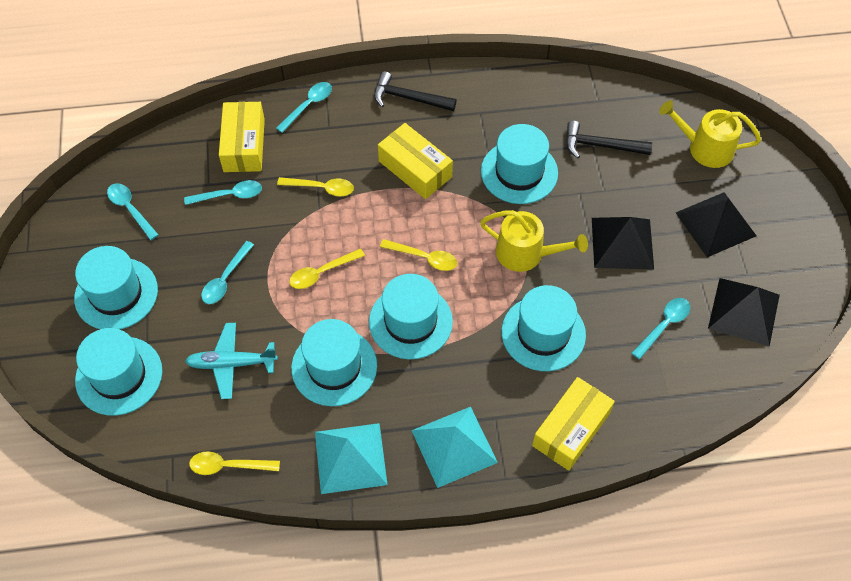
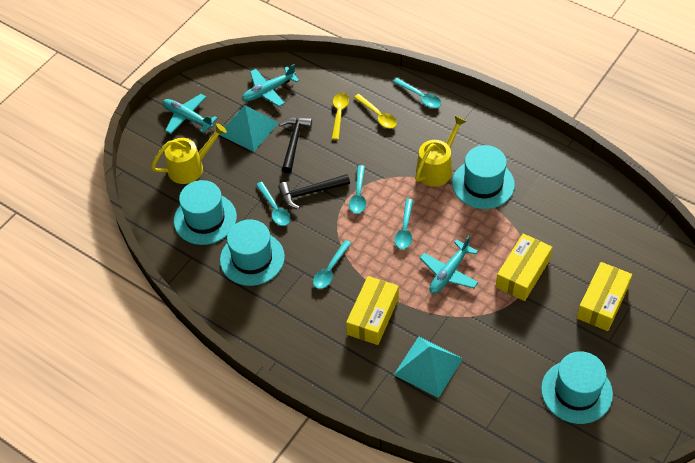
black pyramid: 3 -> 0
turquoise hat: 6 -> 4
turquoise plane: 1 -> 3
yellow spoon: 4 -> 2

